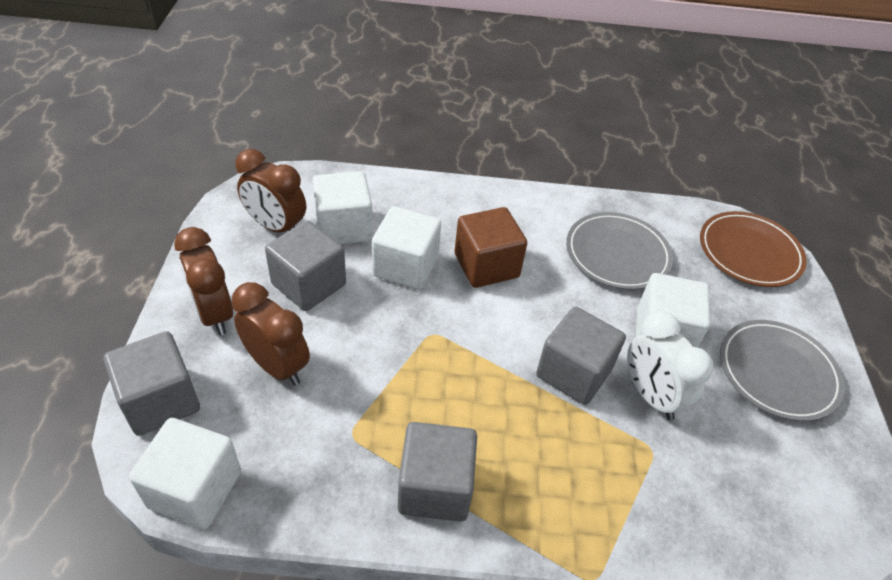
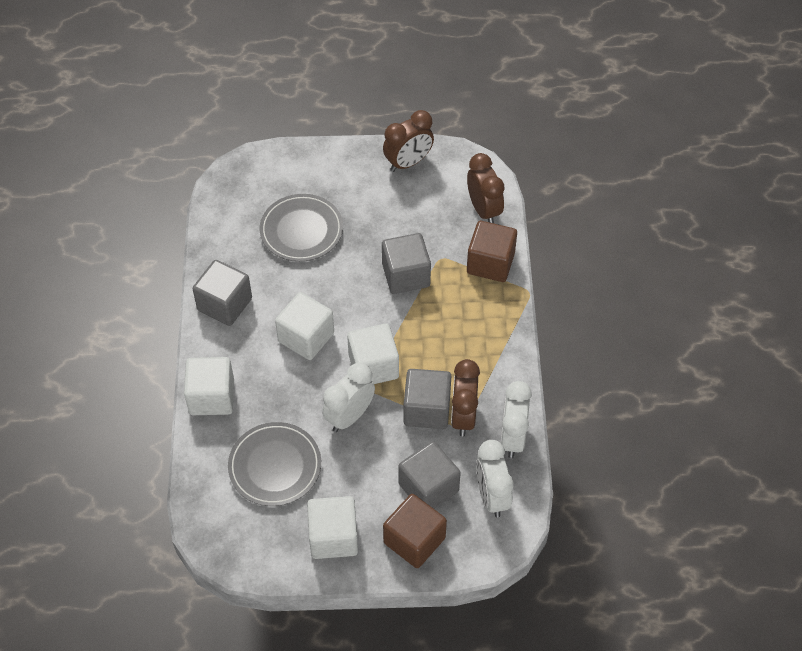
brown cube: 1 -> 2
brown plate: 1 -> 0
white clock: 1 -> 3

